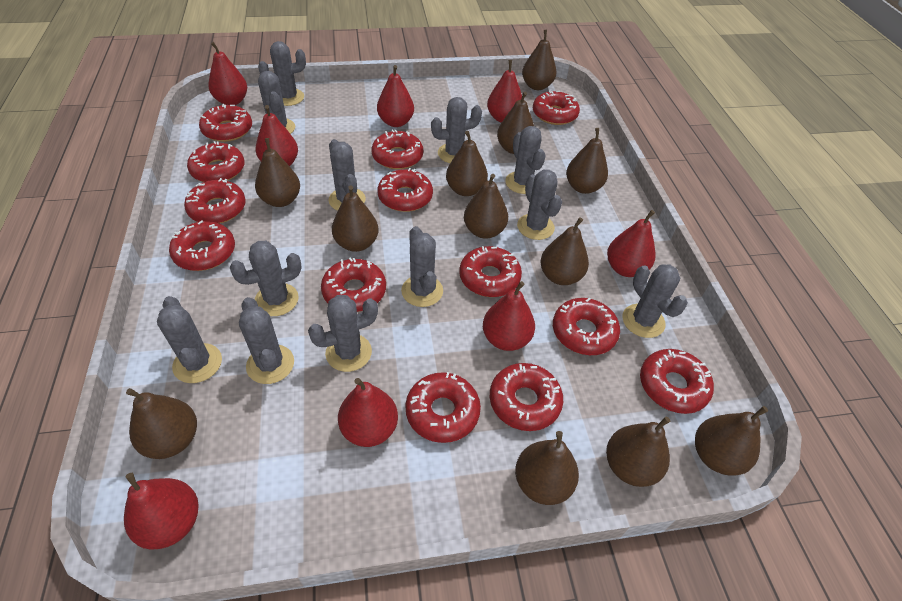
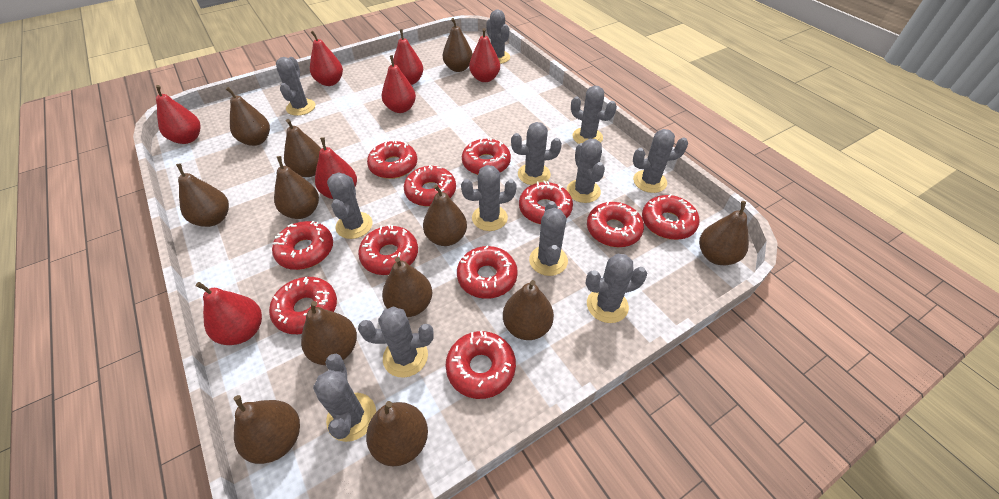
red donut: 13 -> 11
red pear: 8 -> 7

